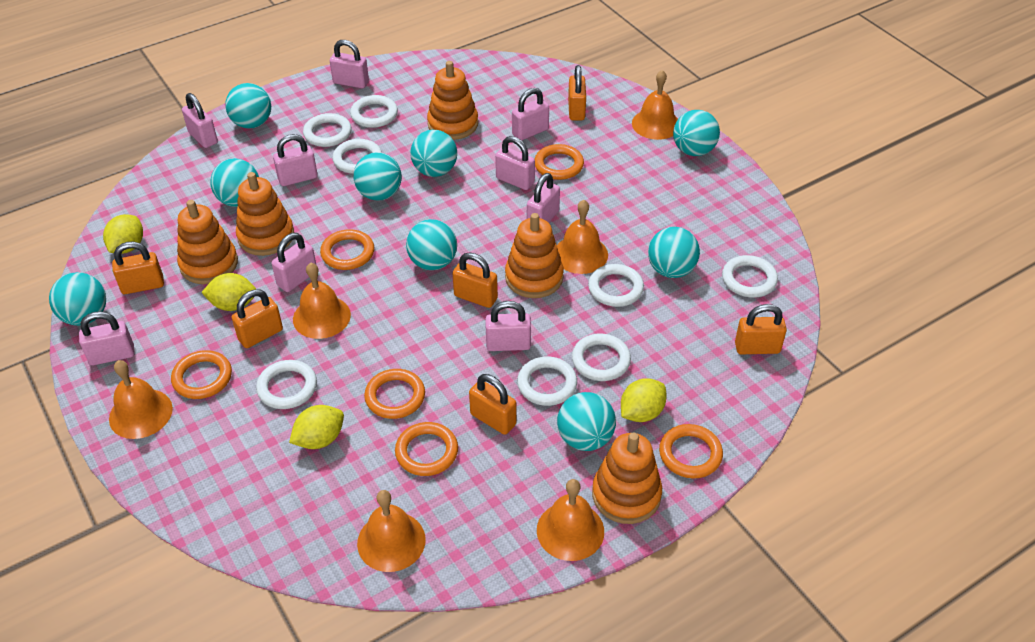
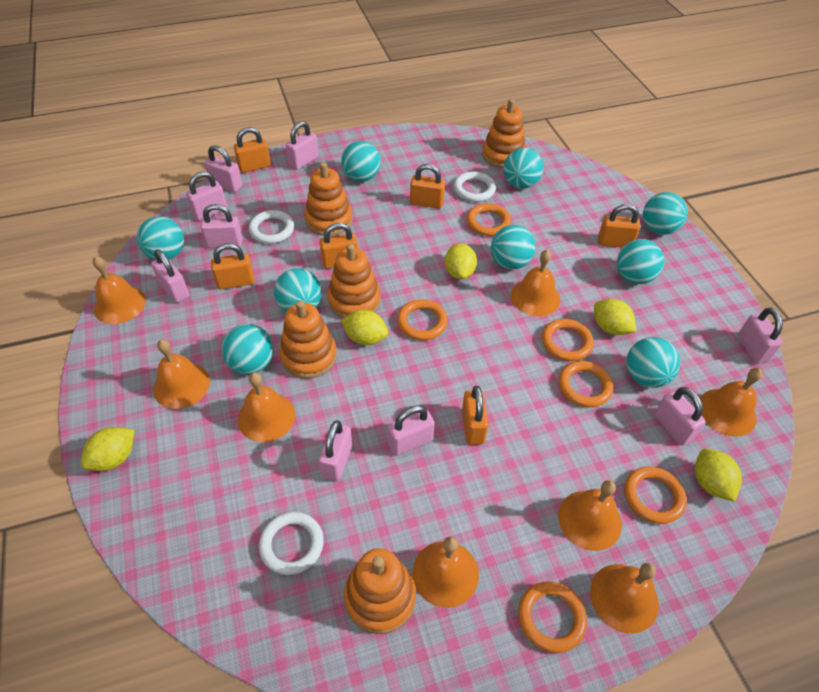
orange bell: 6 -> 8
white ring: 8 -> 3
yellow lemon: 4 -> 5

